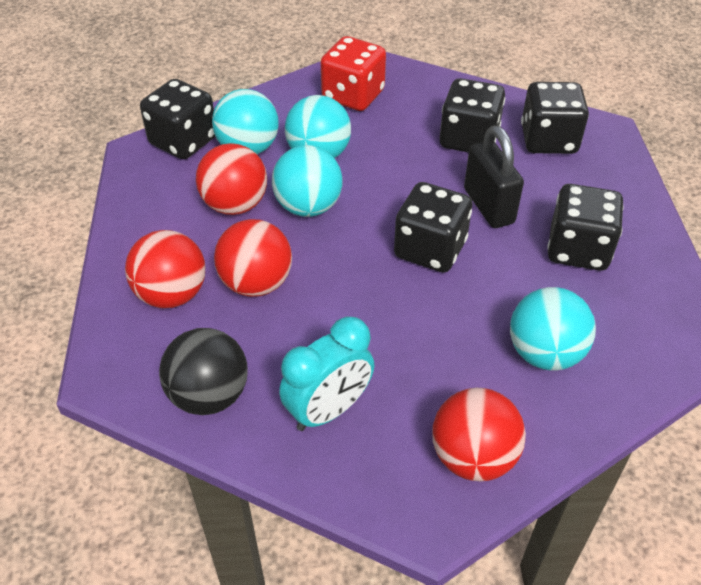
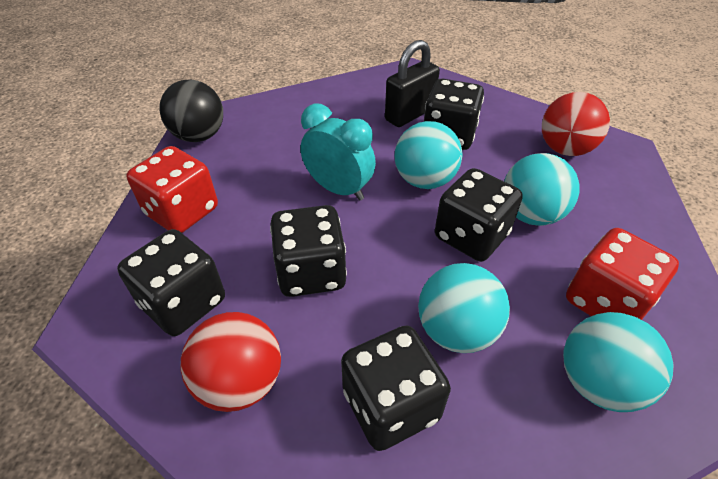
red ball: 4 -> 2
red dice: 1 -> 2

